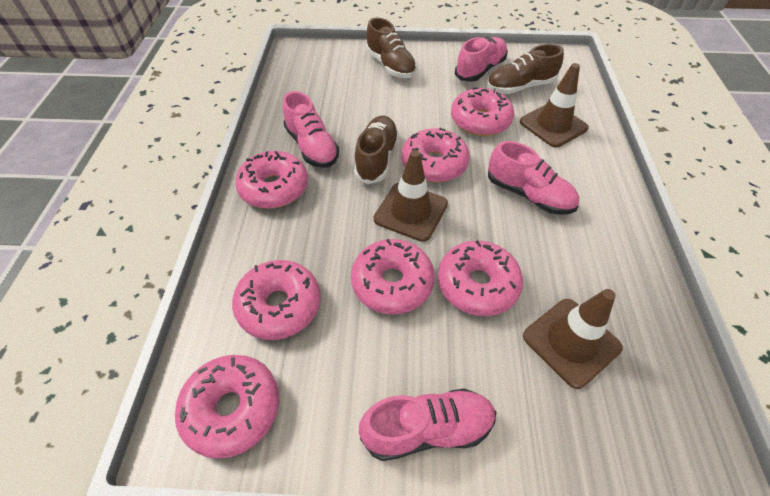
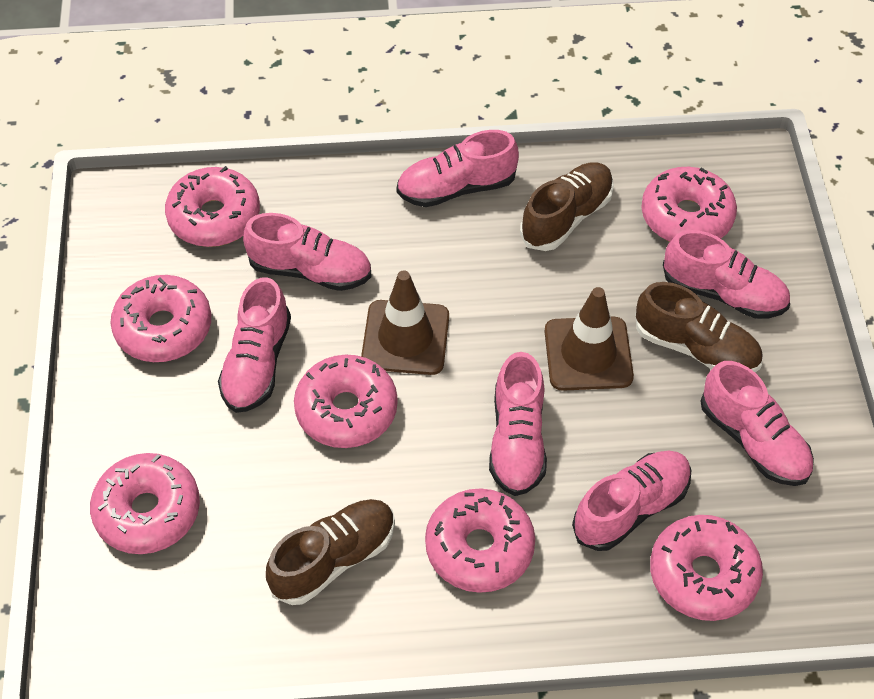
brown traffic cone: 3 -> 2
pink shoe: 4 -> 7

